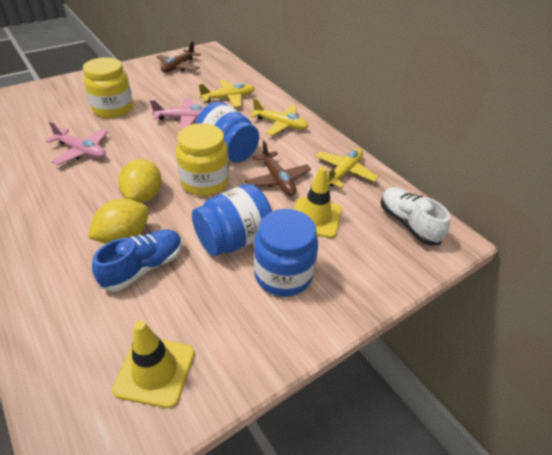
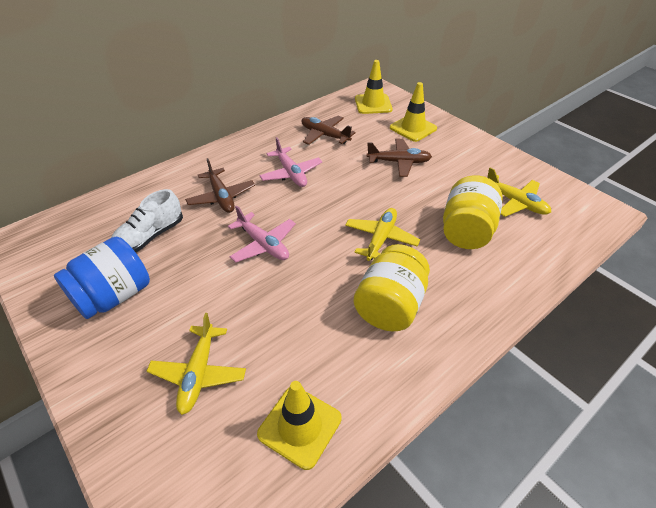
blue jar: 3 -> 1
blue shoe: 1 -> 0
brown plane: 2 -> 3
yellow lemon: 2 -> 0
yellow traffic cone: 2 -> 3

